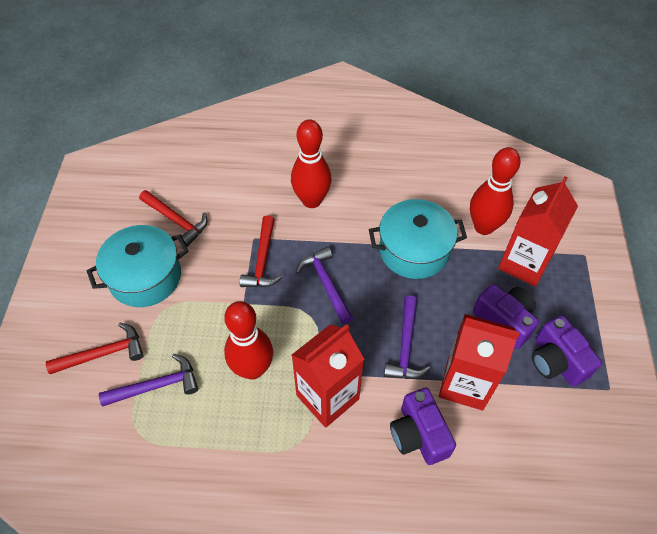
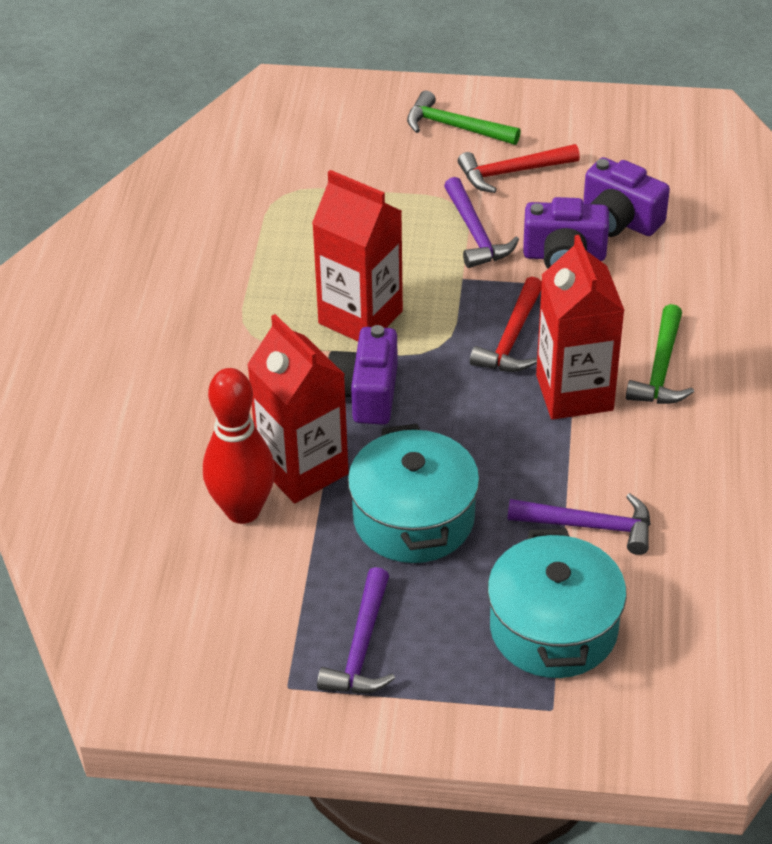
green hammer: 0 -> 2
red bowling pin: 3 -> 1
red hammer: 3 -> 2

